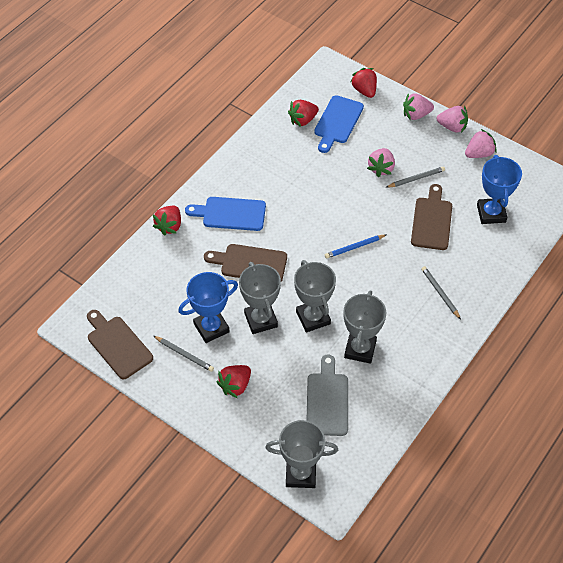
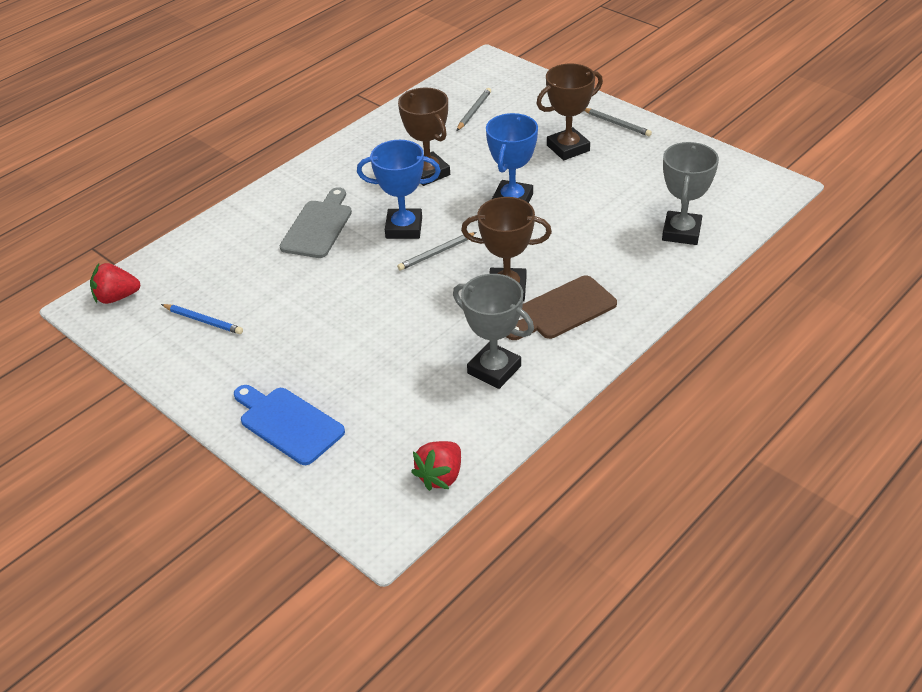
blue cutting board: 2 -> 1
brown cutting board: 3 -> 1
brown trophy: 0 -> 3
grey trophy: 4 -> 2
pink strawberry: 4 -> 0
red strawberry: 4 -> 2

